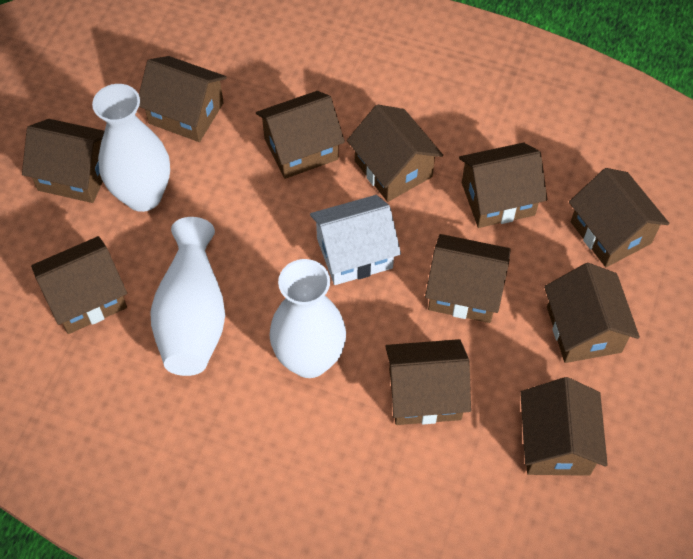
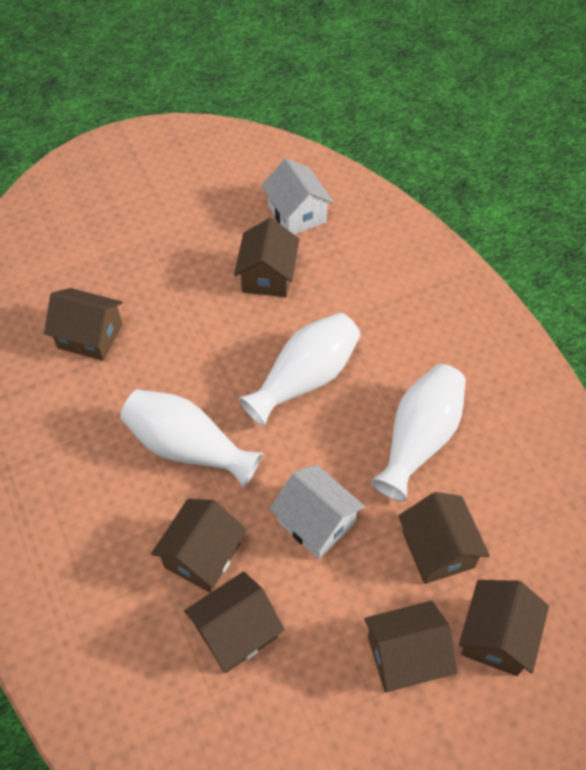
brown house: 11 -> 7
white house: 1 -> 2

